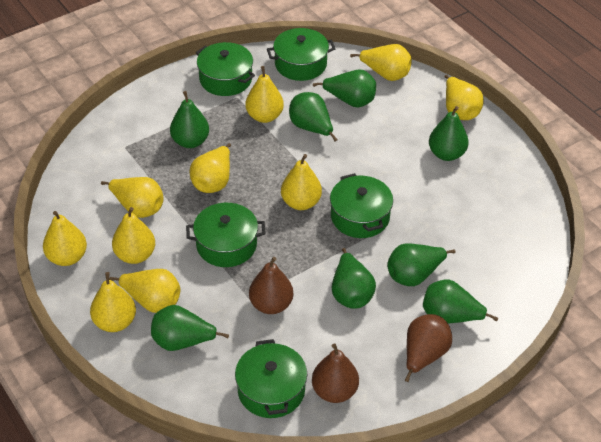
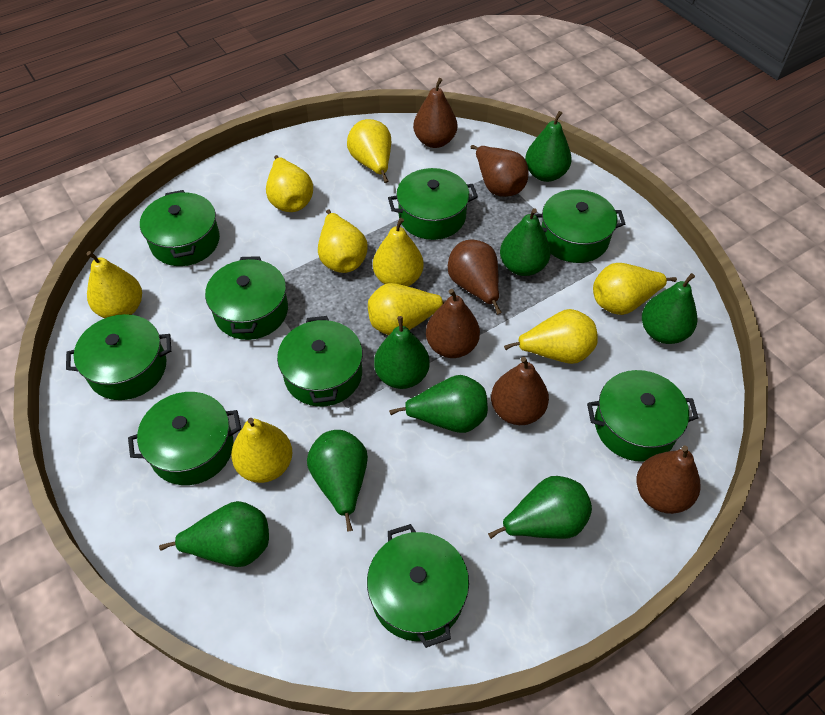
brown pear: 3 -> 6
green pot: 5 -> 9
yellow pear: 10 -> 9

